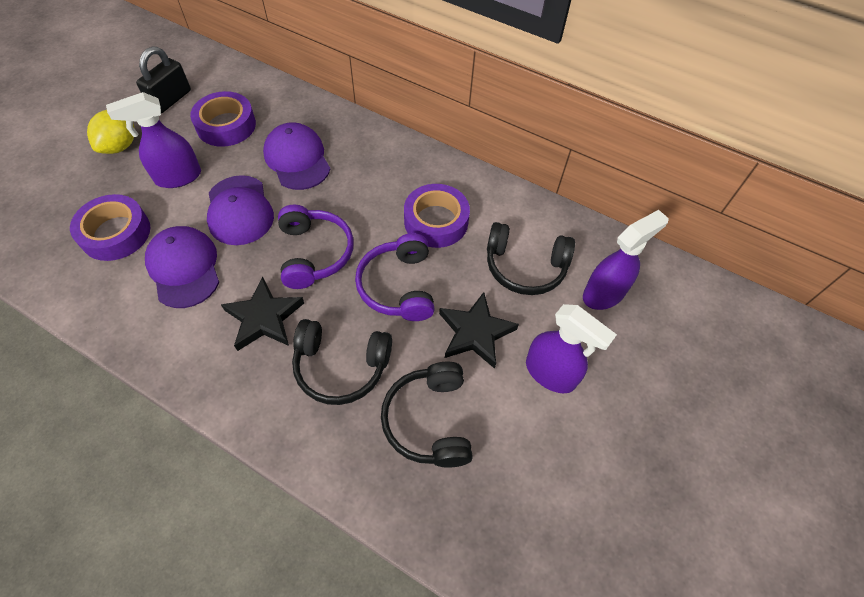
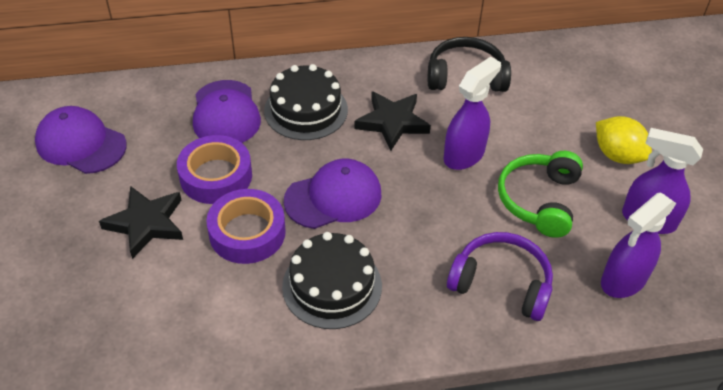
black cake: 0 -> 2
black headphones: 3 -> 1
black padlock: 1 -> 0
green headphones: 0 -> 1
purple headphones: 2 -> 1
purple tape: 3 -> 2

